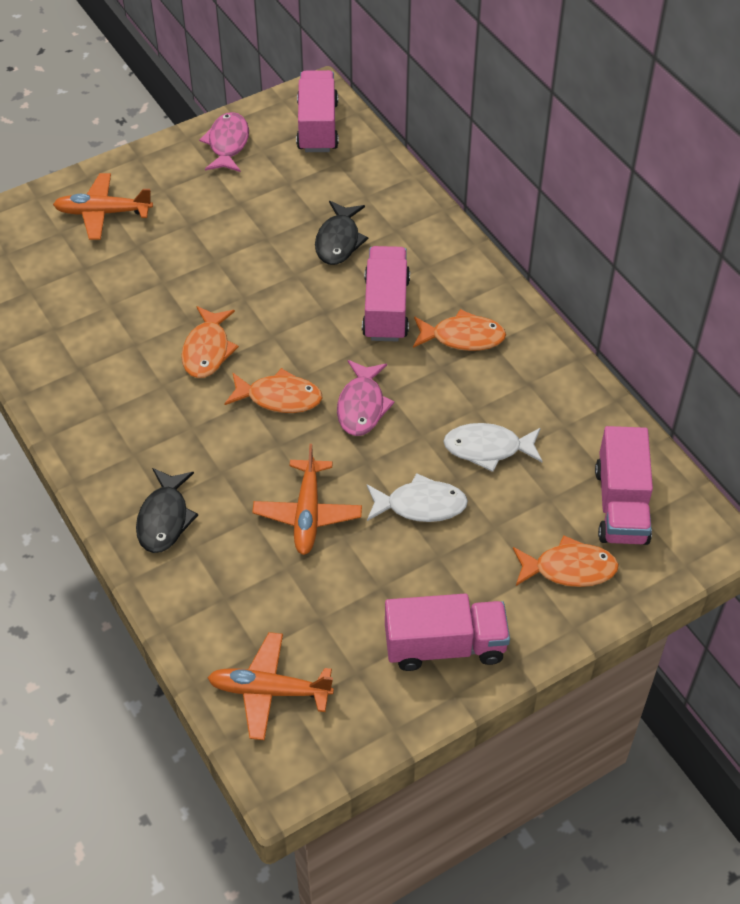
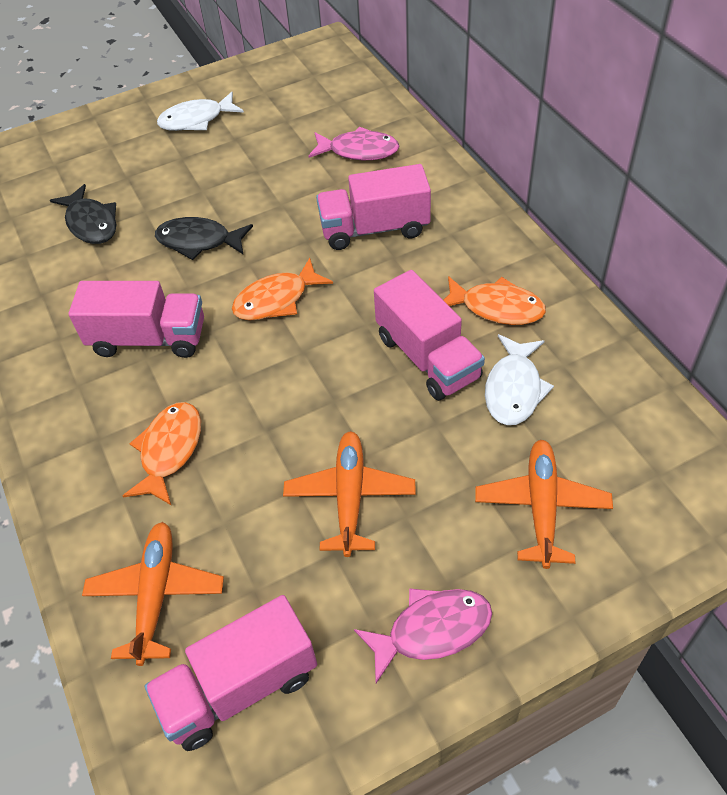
orange fish: 4 -> 3

